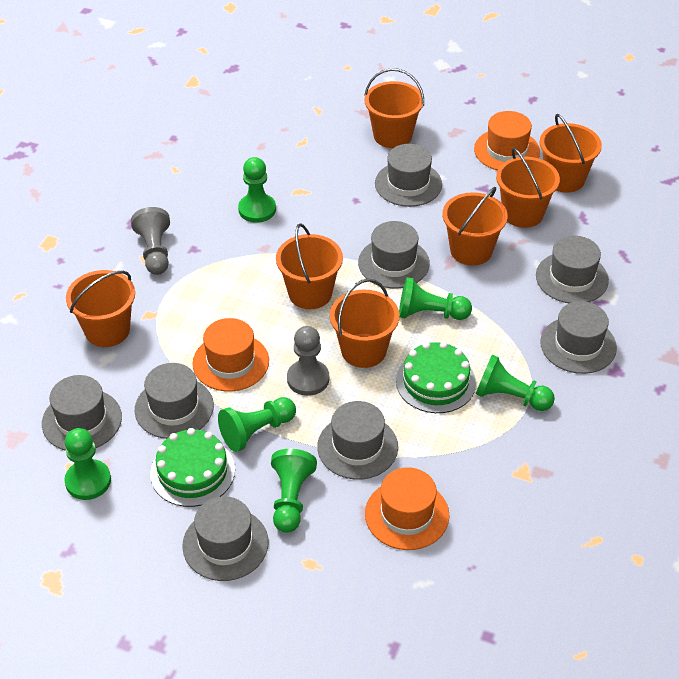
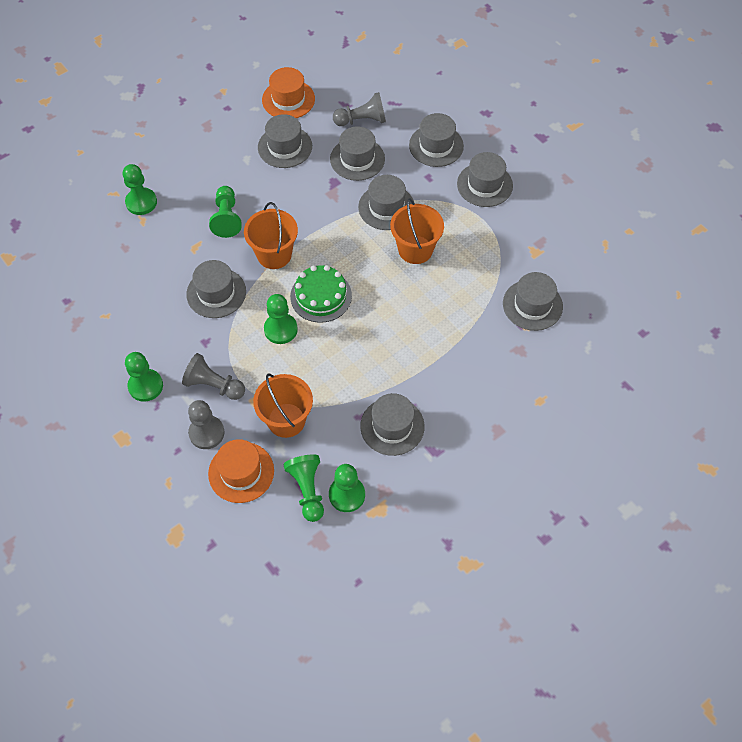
green cake: 2 -> 1
grey pawn: 2 -> 3
orange bucket: 7 -> 3
orange hat: 3 -> 2

